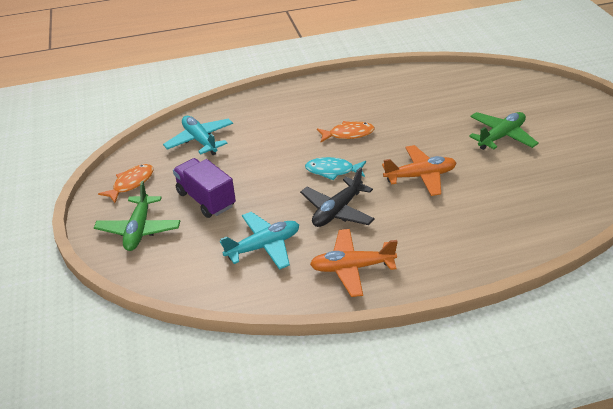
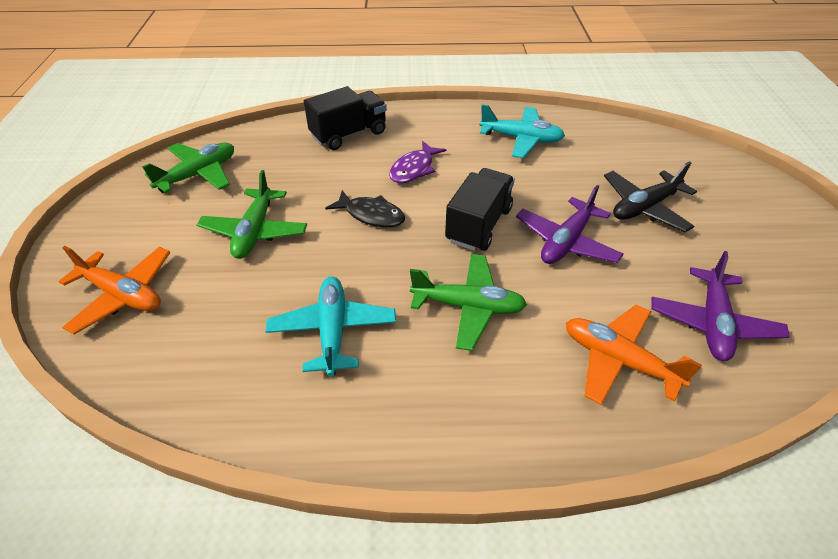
black fish: 0 -> 1
black truck: 0 -> 2
green plane: 2 -> 3
orange fish: 2 -> 0
purple fish: 0 -> 1
purple plane: 0 -> 2
purple truck: 1 -> 0
turquoise fish: 1 -> 0

